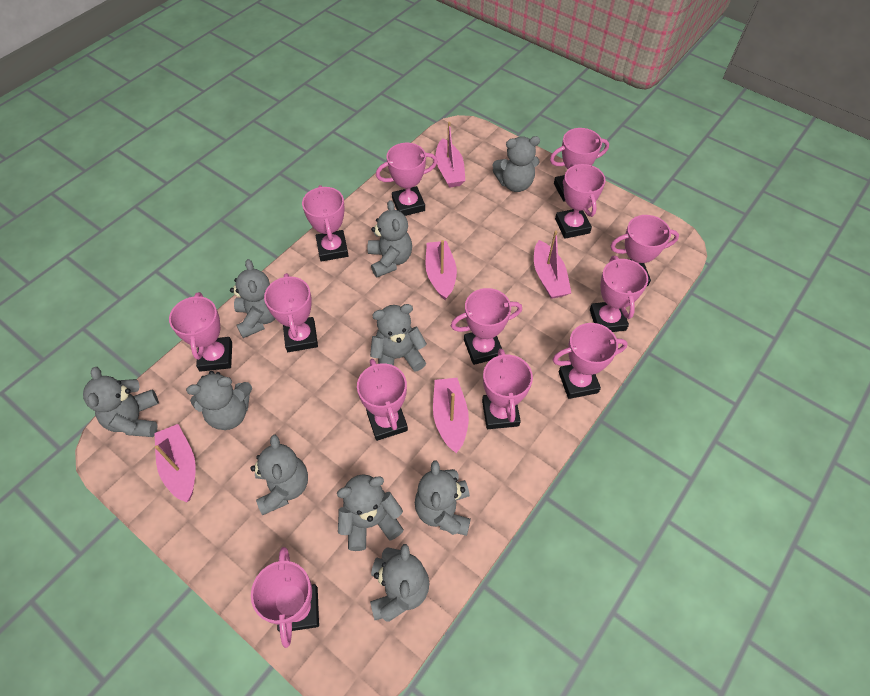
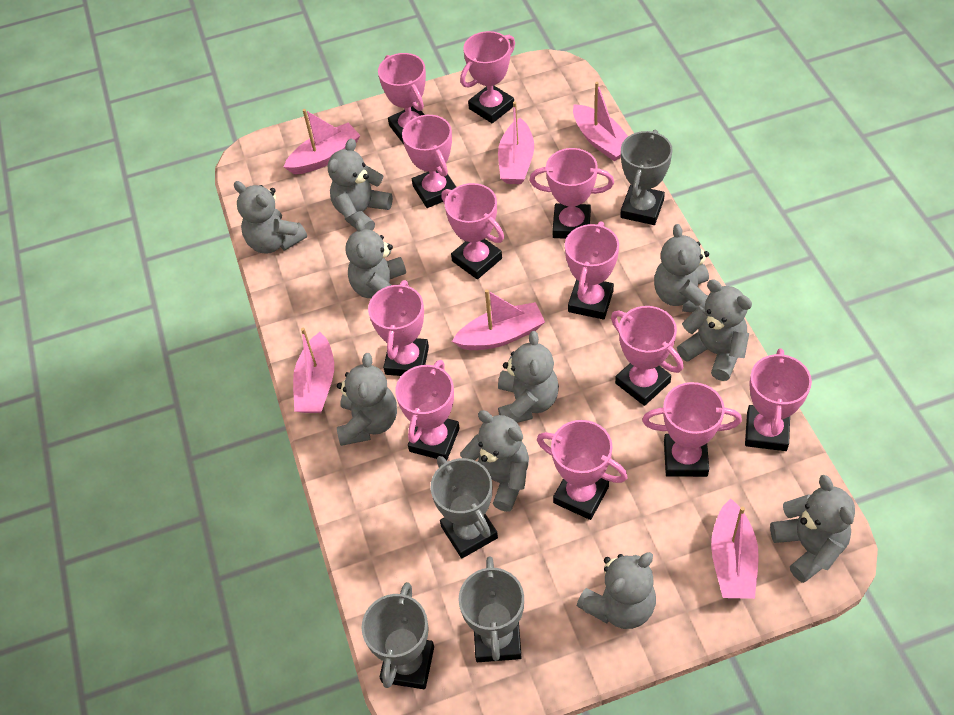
grey trophy: 0 -> 4
pink boat: 5 -> 6
pink trophy: 13 -> 12

